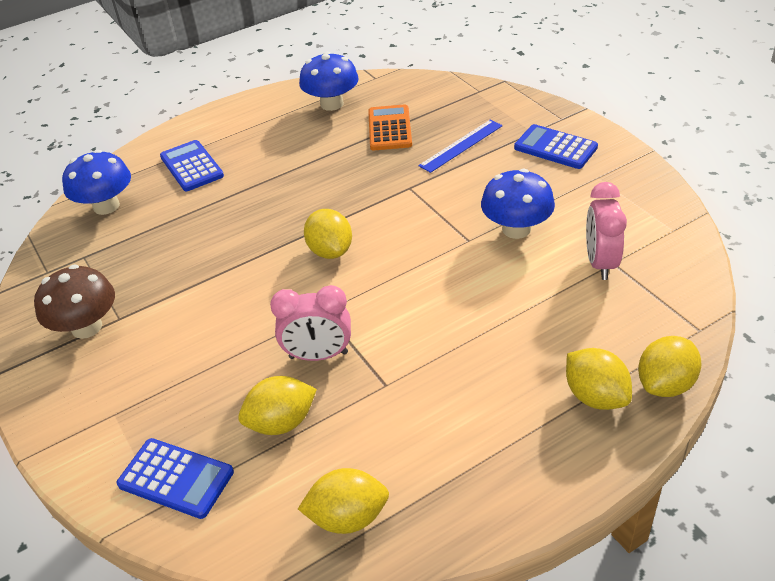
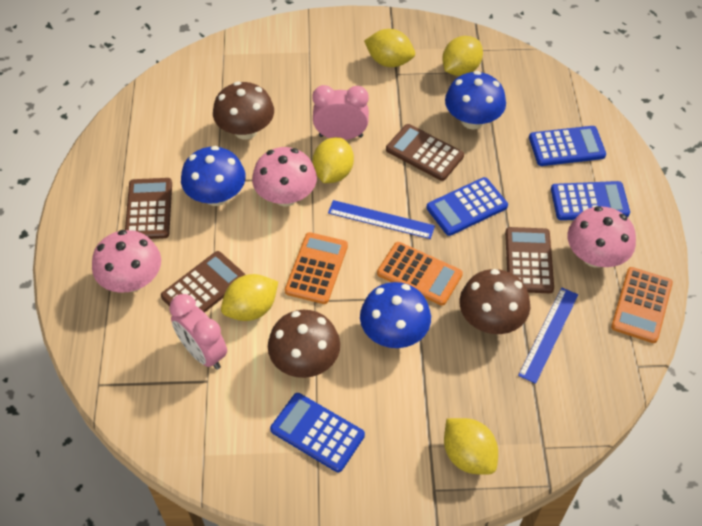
blue calculator: 3 -> 4
blue ruler: 1 -> 2
brown calculator: 0 -> 4
brown mushroom: 1 -> 3
orange calculator: 1 -> 3
pink mushroom: 0 -> 3

